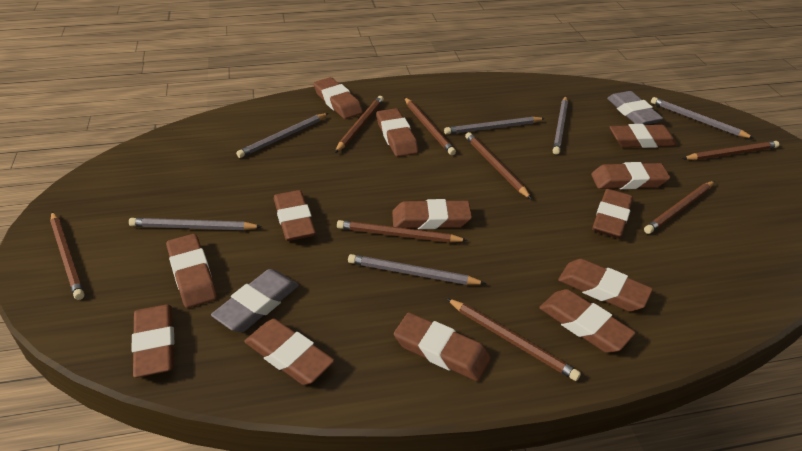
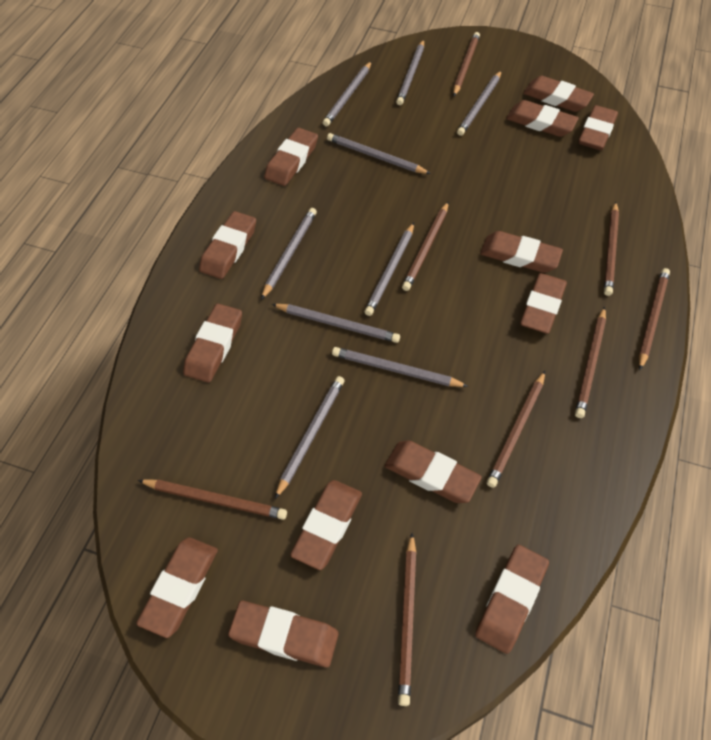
grey eraser: 2 -> 0
grey pencil: 6 -> 9

